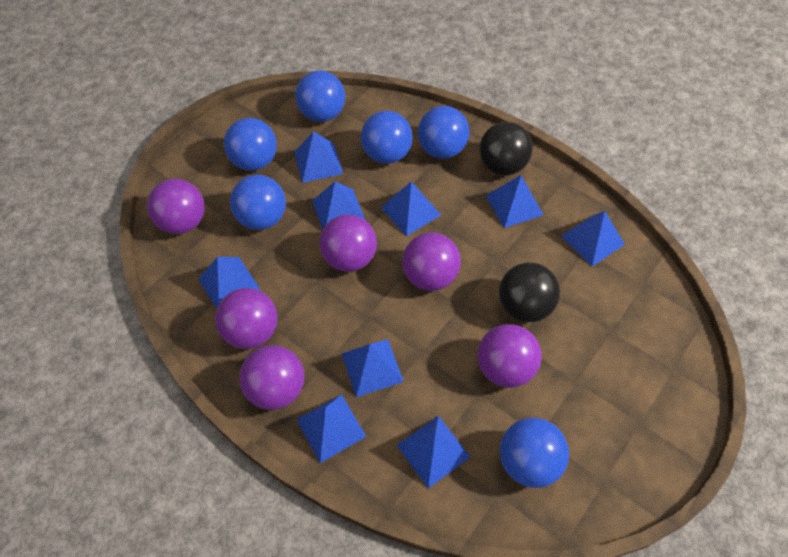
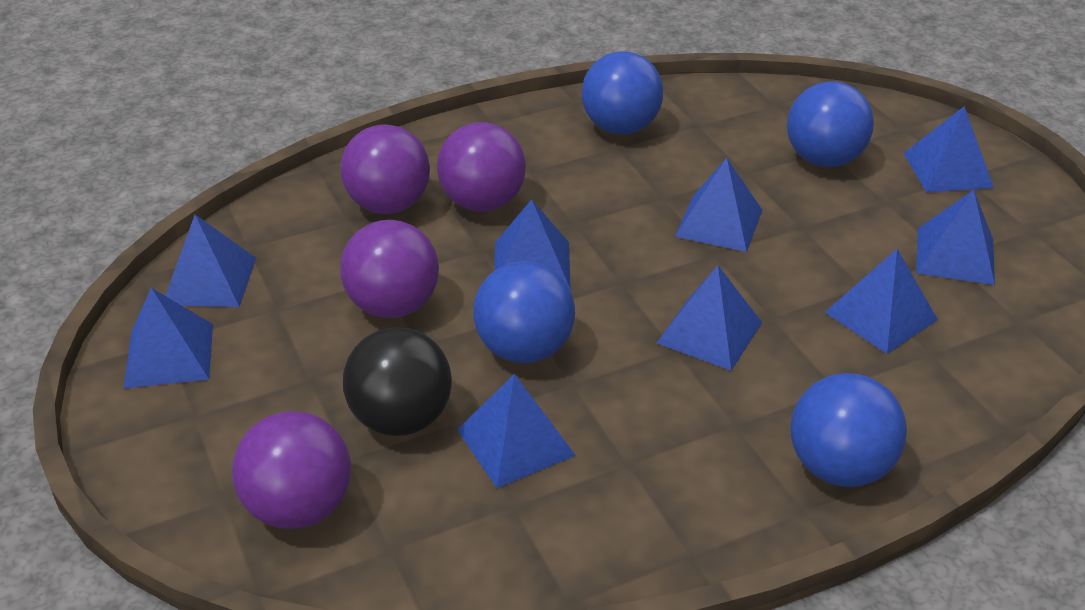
black ball: 2 -> 1
blue ball: 6 -> 4
purple ball: 6 -> 4

